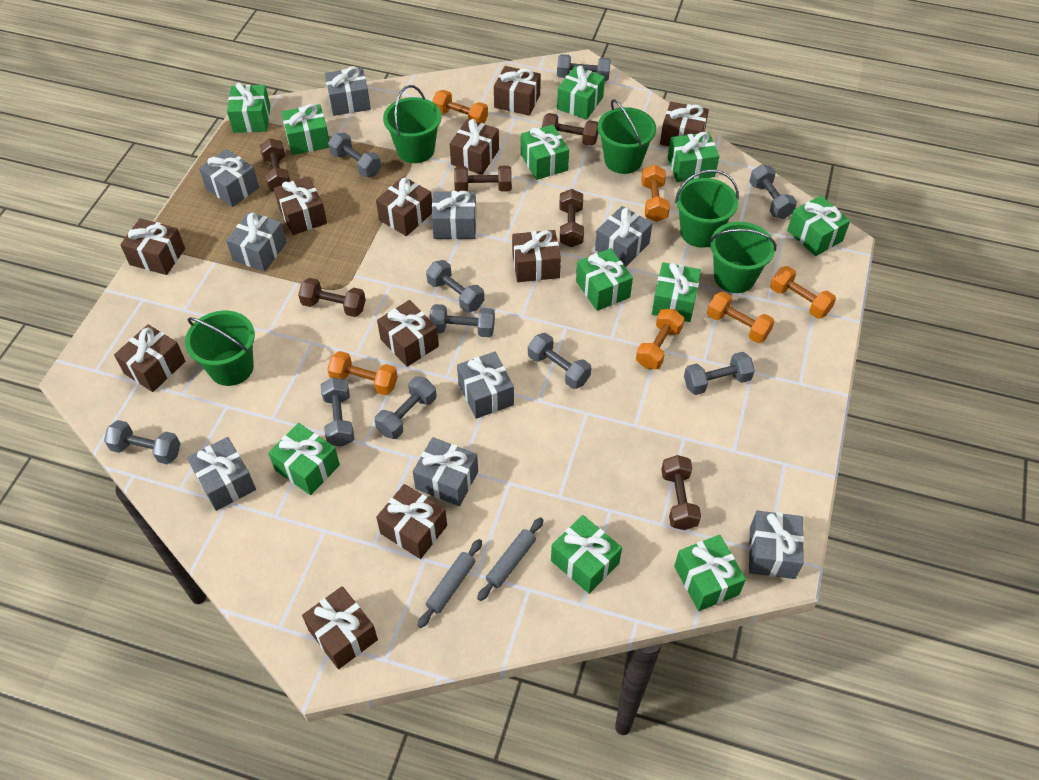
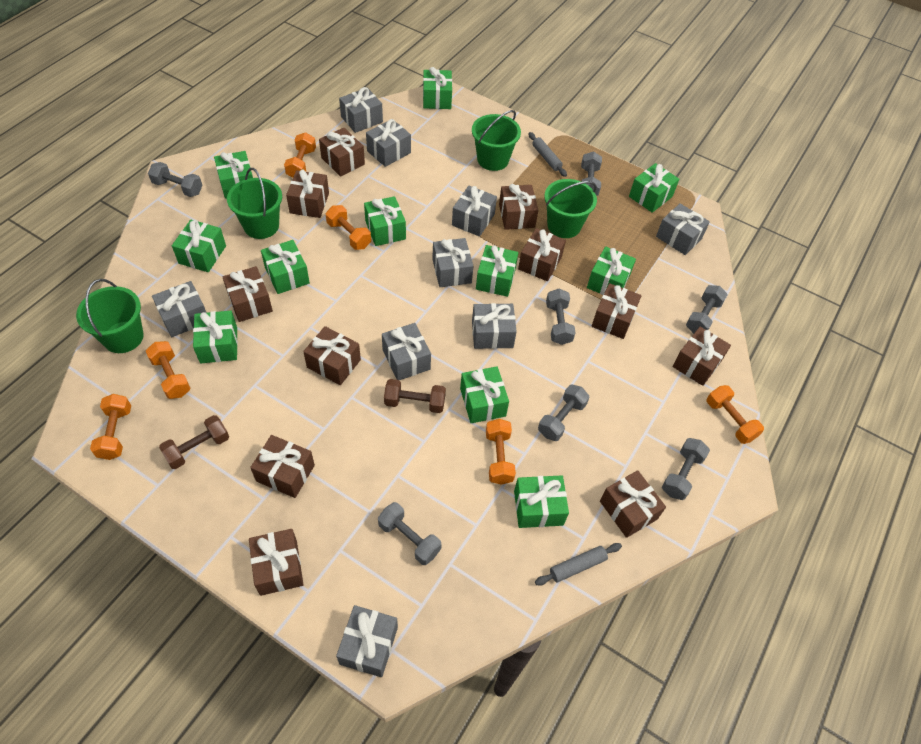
brown dumbbell: 6 -> 2
green bucket: 5 -> 4
grey dumbbell: 10 -> 7

